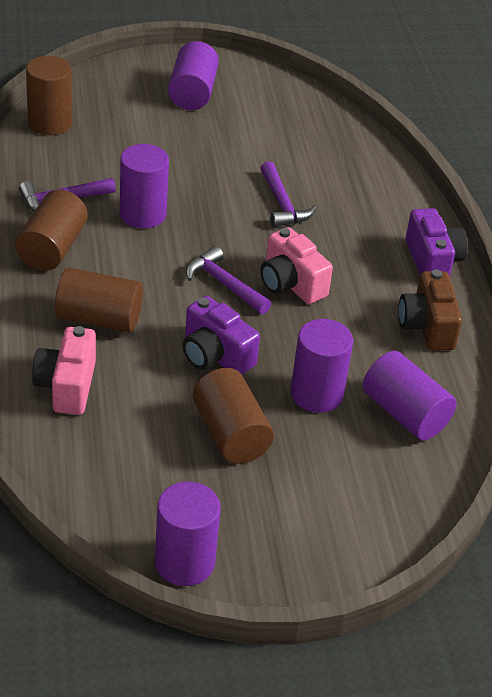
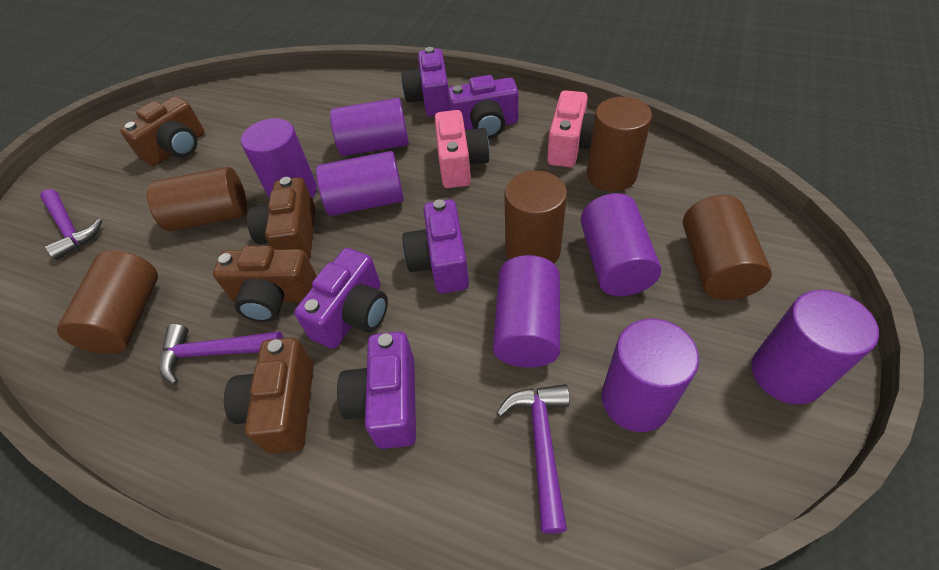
brown camera: 1 -> 4
brown cylinder: 4 -> 5
purple camera: 2 -> 5
purple cylinder: 5 -> 7

